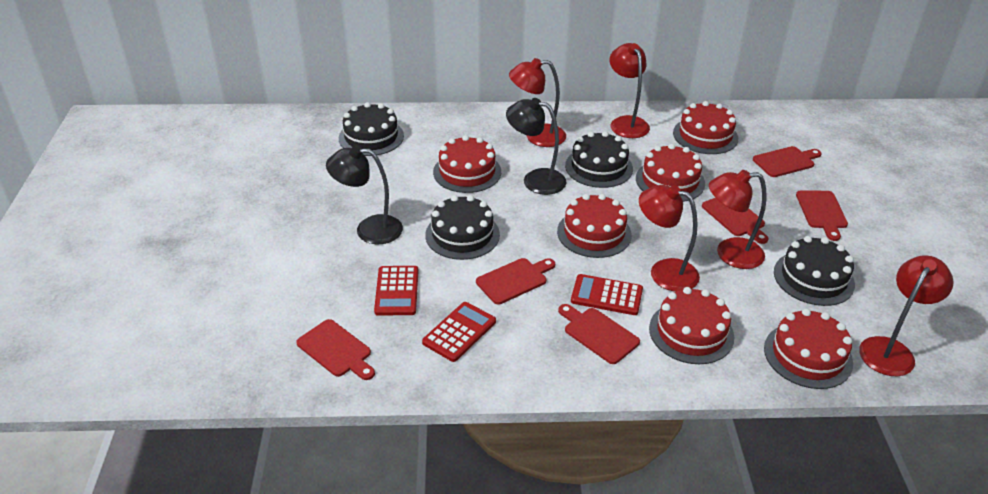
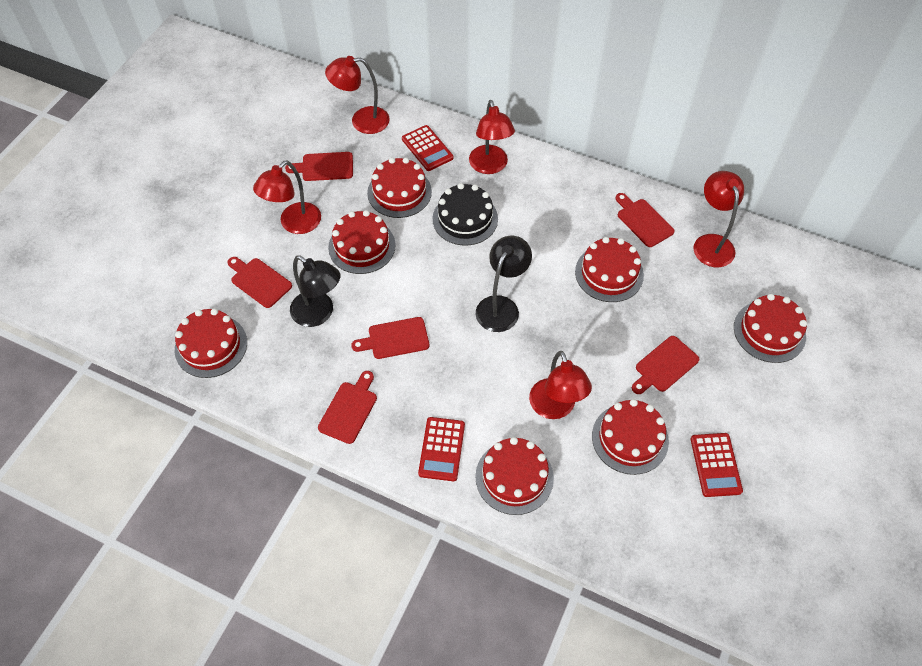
black cake: 4 -> 1
red cake: 6 -> 7

